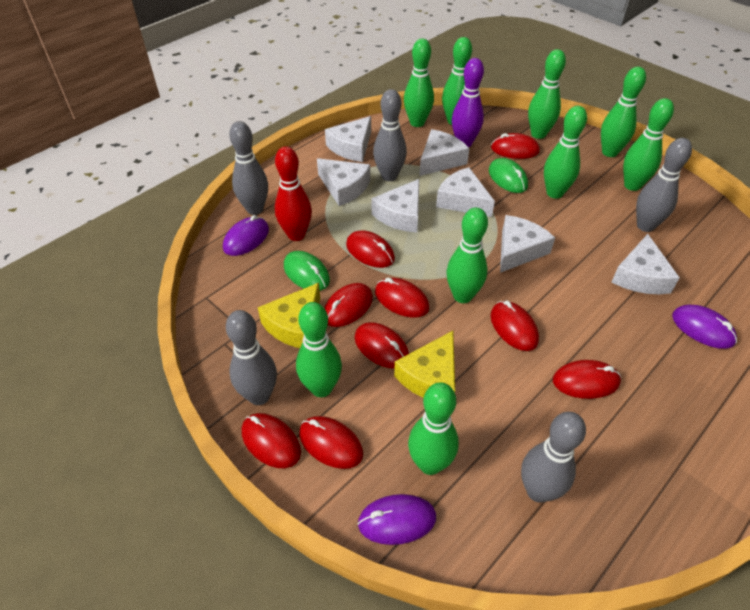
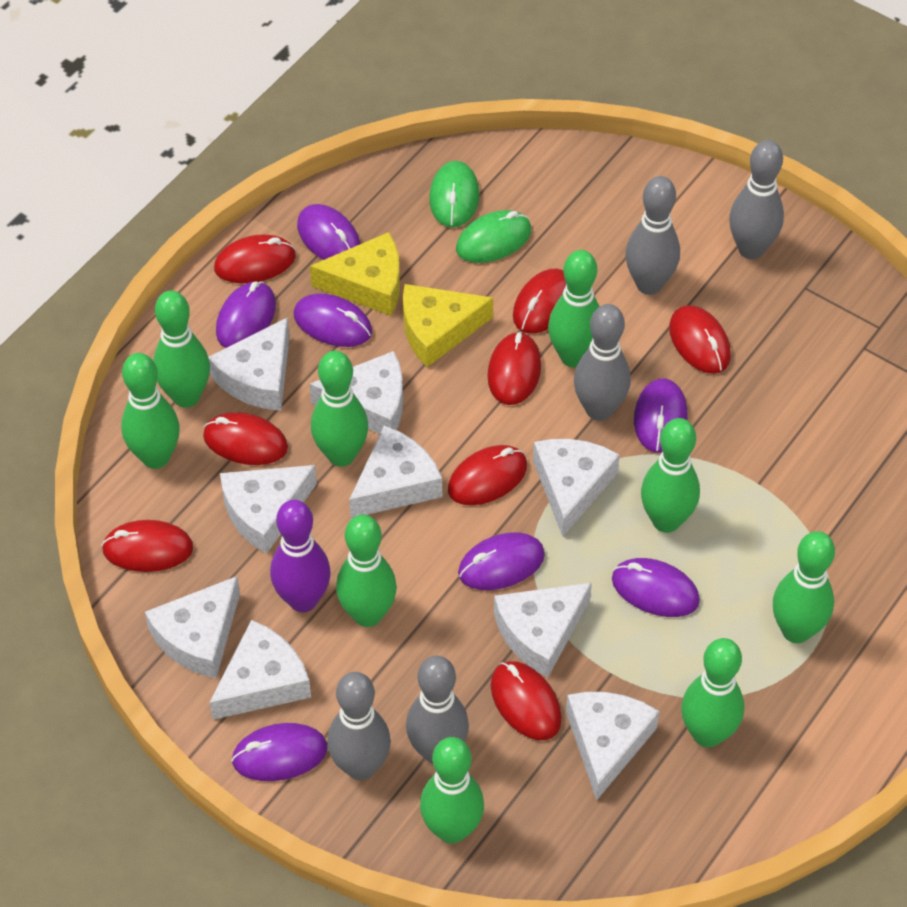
purple mouse: 3 -> 7
red bowling pin: 1 -> 0
red mouse: 9 -> 8
white cheese: 7 -> 9

